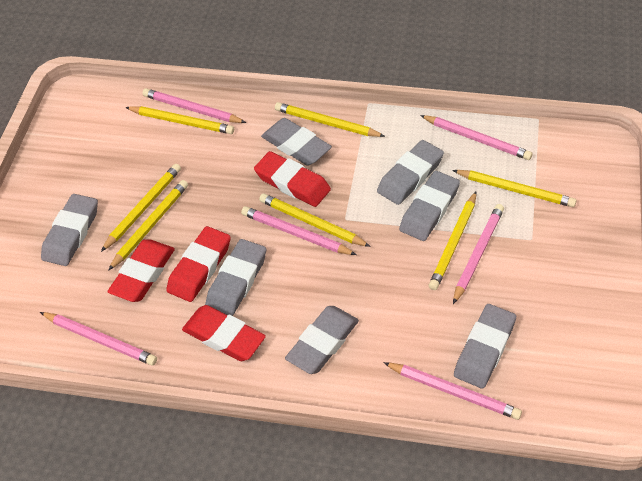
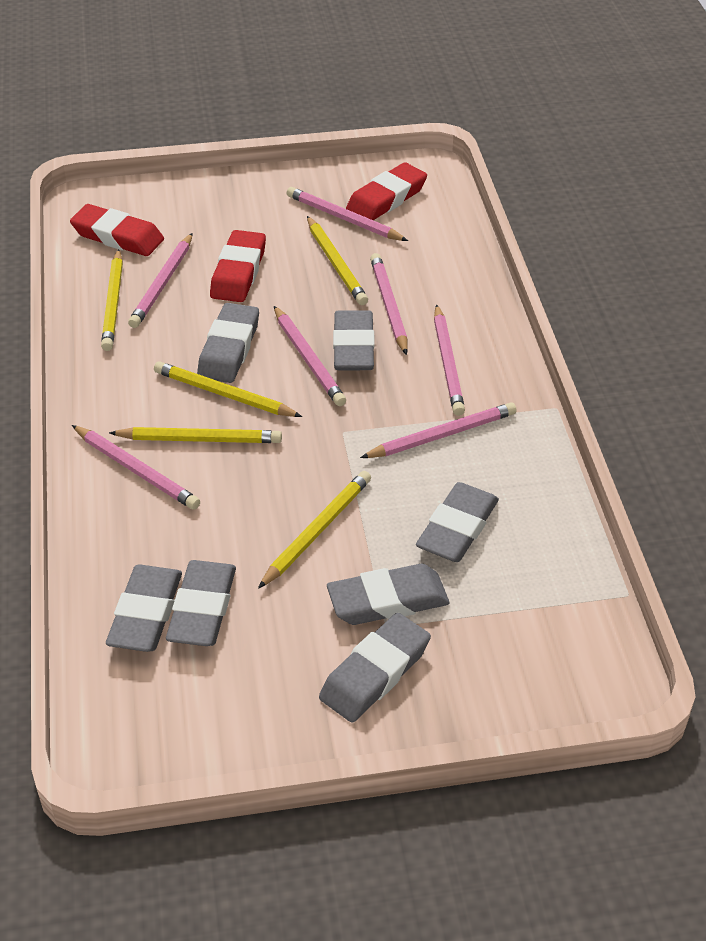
pink pencil: 6 -> 7
red eraser: 4 -> 3
yellow pencil: 7 -> 5

